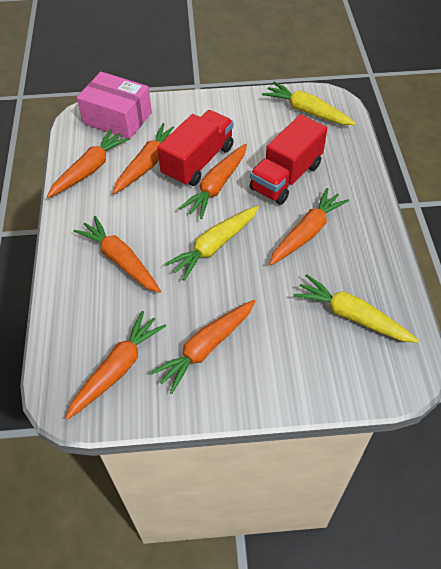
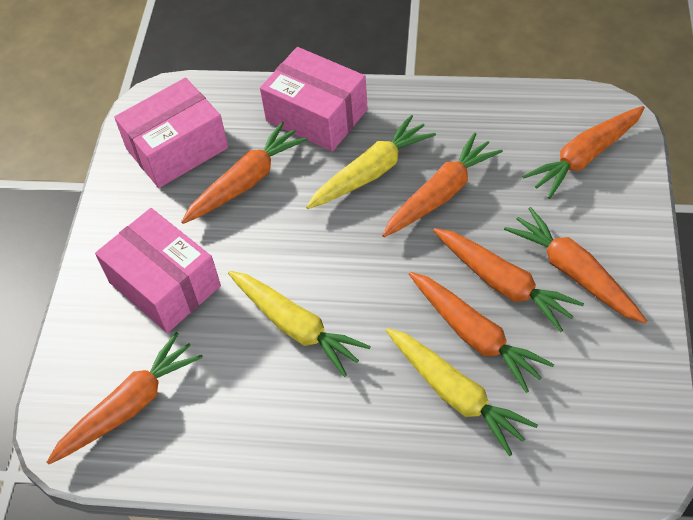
pink box: 1 -> 3
red truck: 2 -> 0

